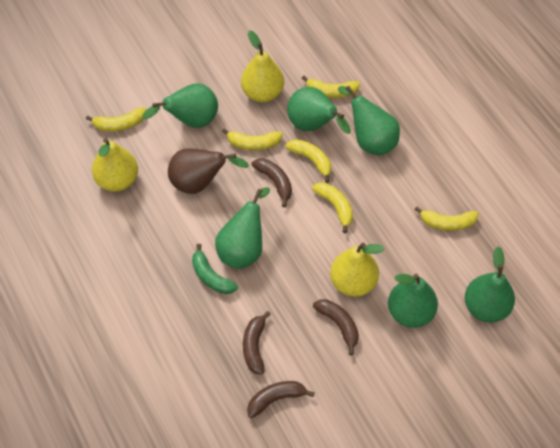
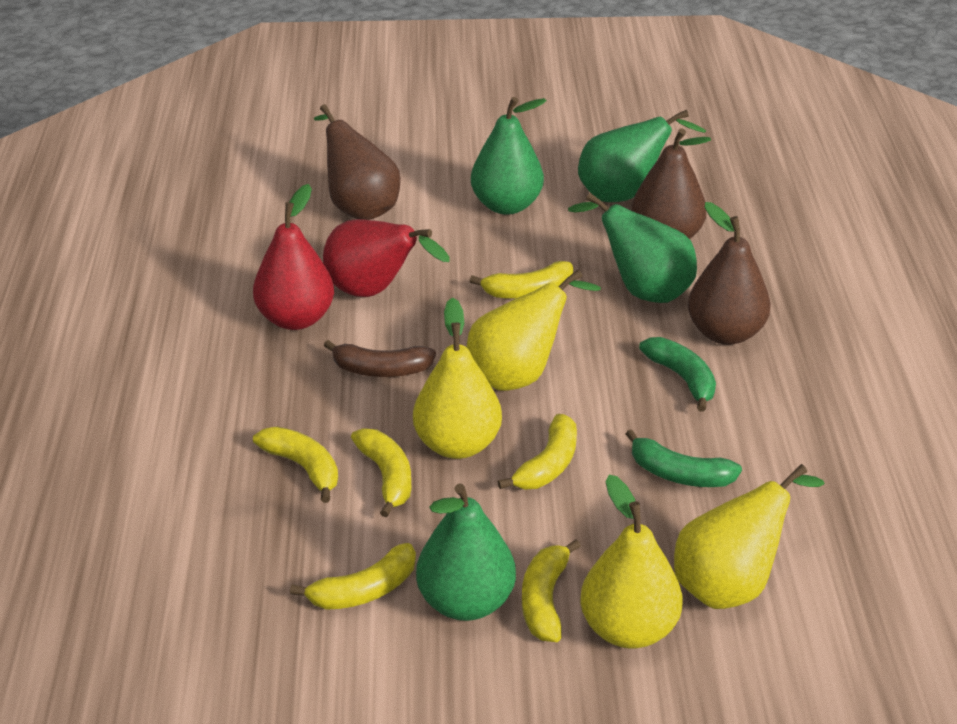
brown banana: 4 -> 1
brown pear: 1 -> 3
green banana: 1 -> 2
green pear: 6 -> 4
red pear: 0 -> 2
yellow pear: 3 -> 4

